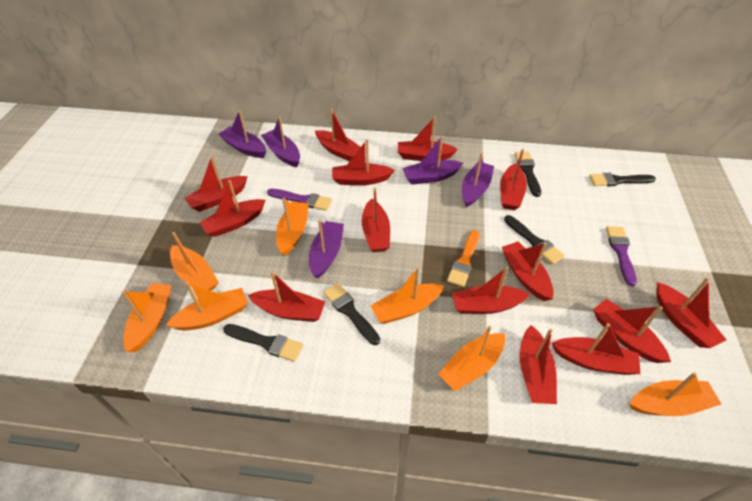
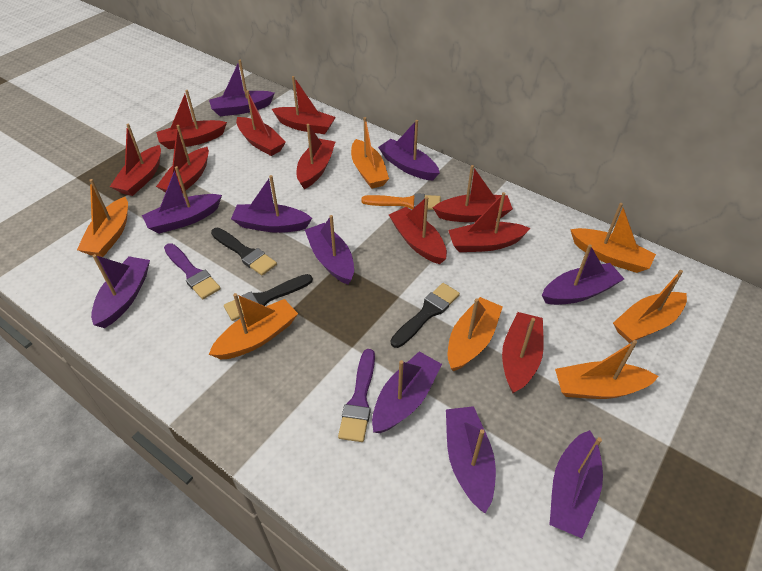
black brush: 5 -> 3
purple boat: 5 -> 10
red boat: 14 -> 10

